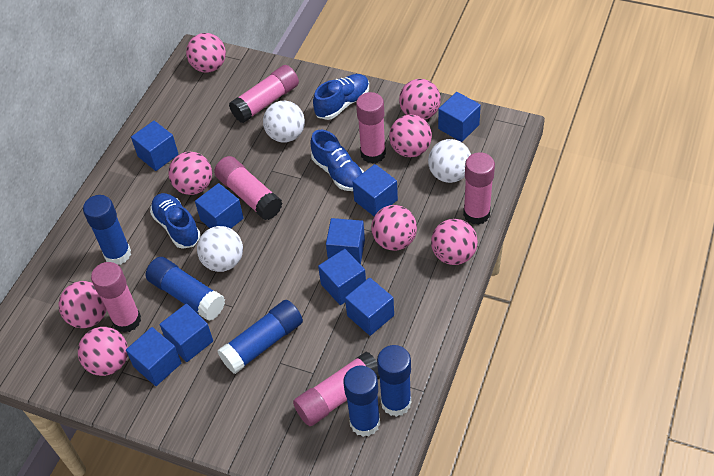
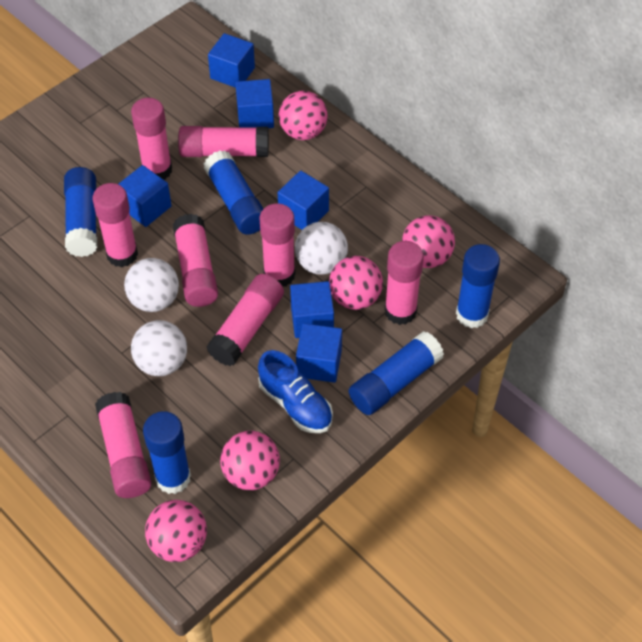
blue cube: 9 -> 6
blue shoe: 3 -> 1
pink ball: 8 -> 5
pink glue stick: 6 -> 8

